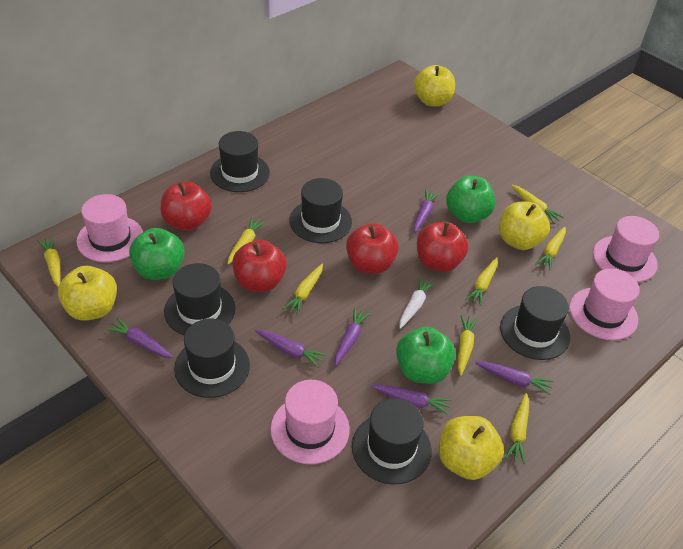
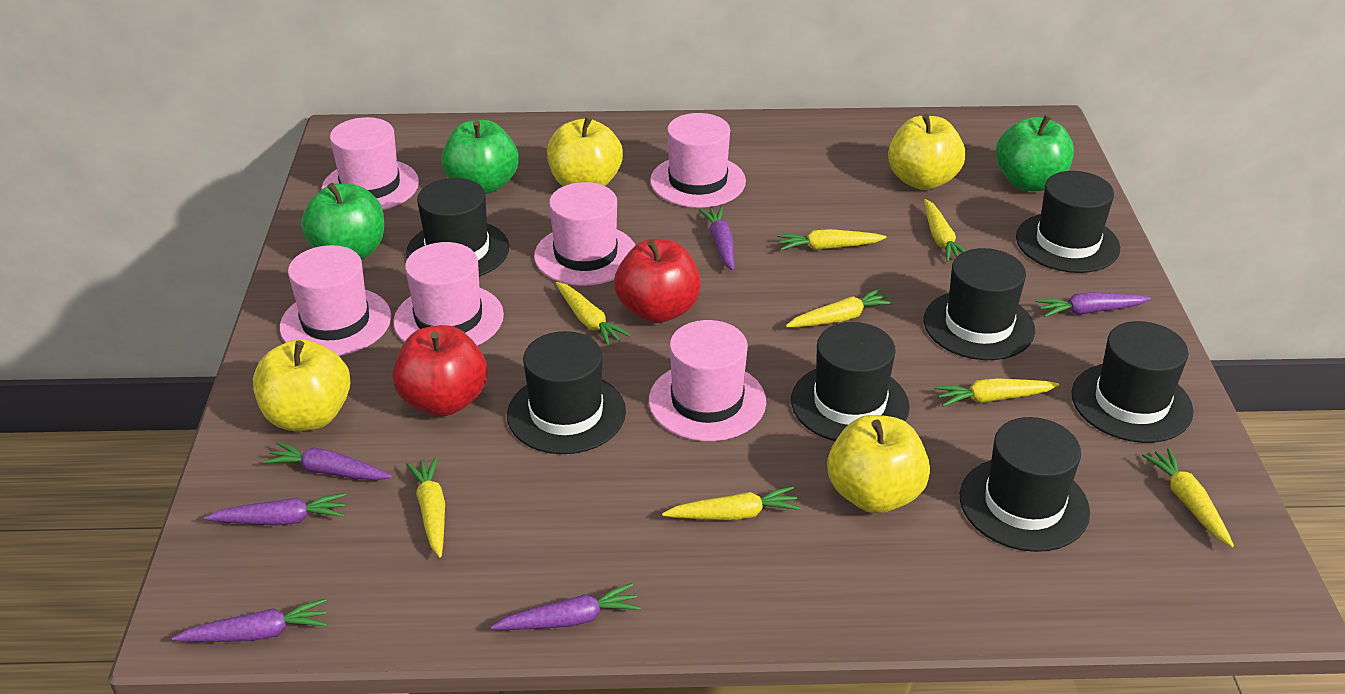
black hat: 6 -> 7
pink hat: 4 -> 6
red apple: 4 -> 2
white carrot: 1 -> 0

